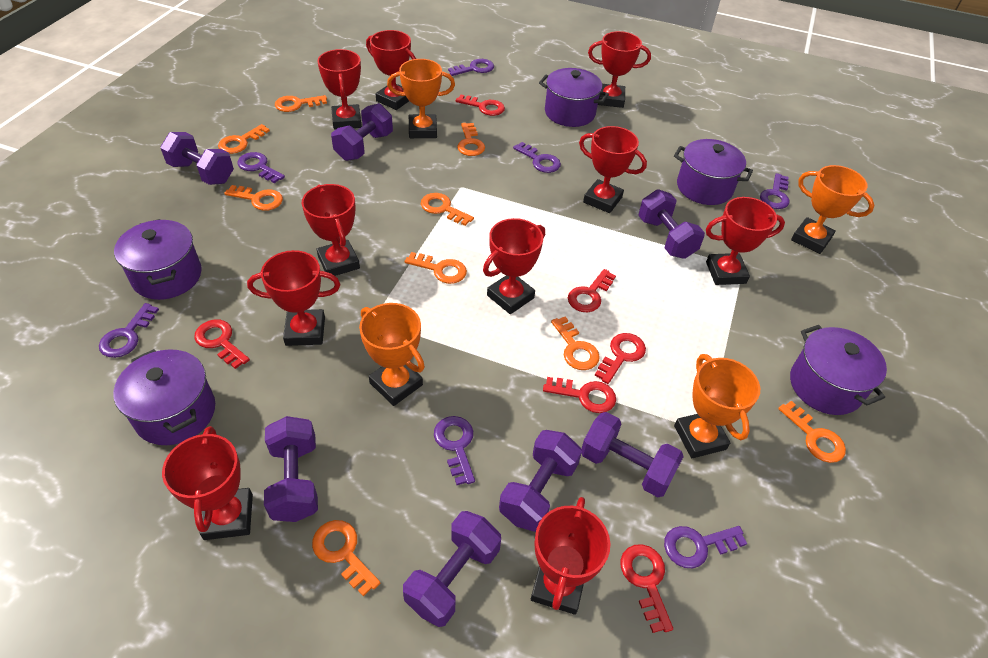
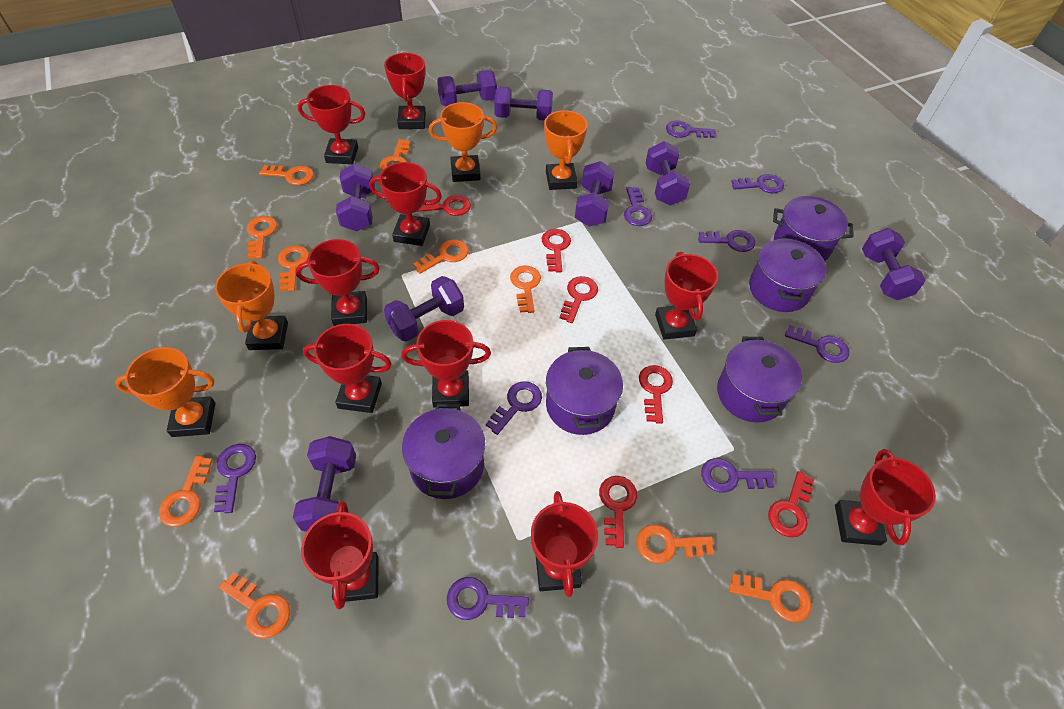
orange key: 9 -> 10
purple dumbbell: 7 -> 8
purple key: 7 -> 9

